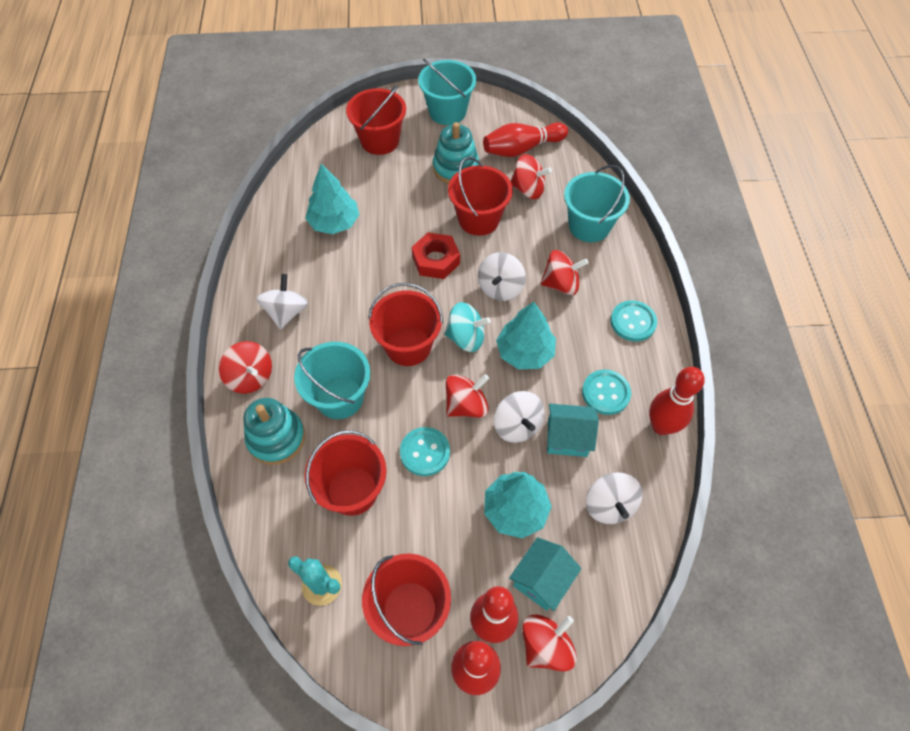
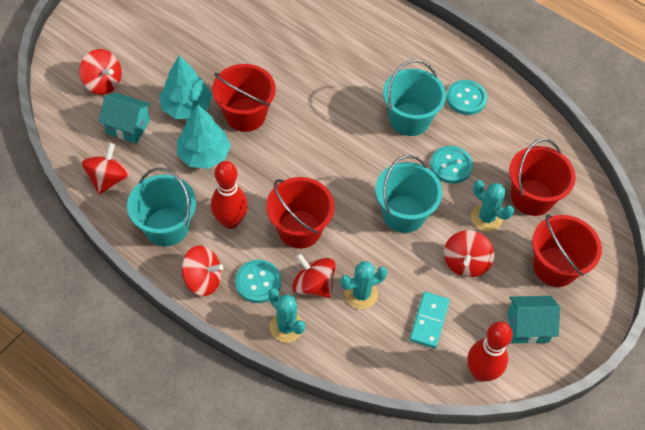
red bowling pin: 4 -> 2
red bucket: 5 -> 4
red nut: 1 -> 0
turquoise cactus: 1 -> 3
turquoise domino: 0 -> 1
turquoise spinning top: 1 -> 0
turquoise stacking toy: 2 -> 0
turquoise tree: 3 -> 2
white spinning top: 4 -> 0

